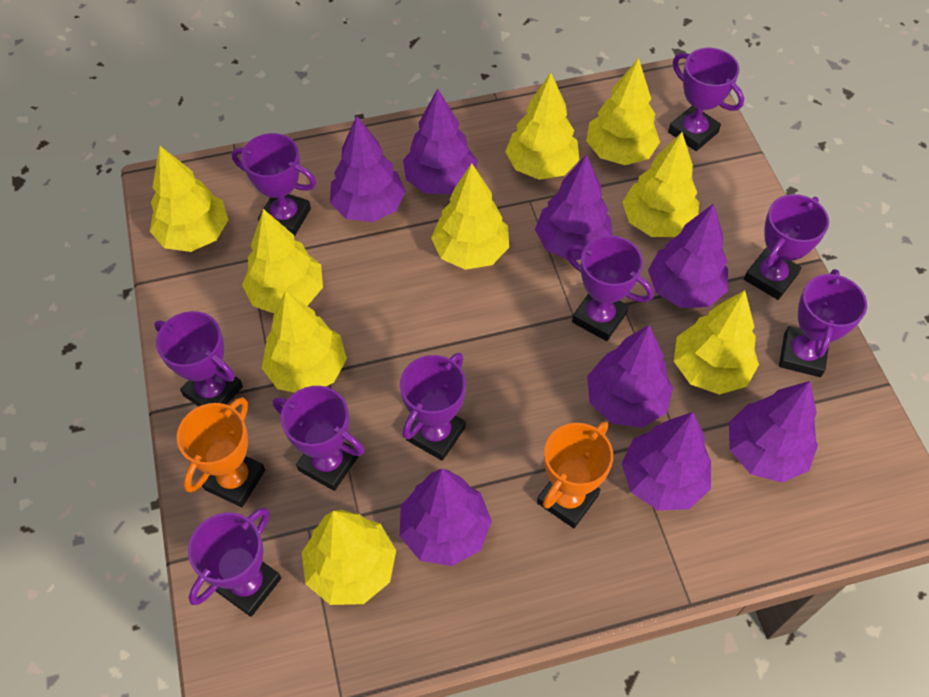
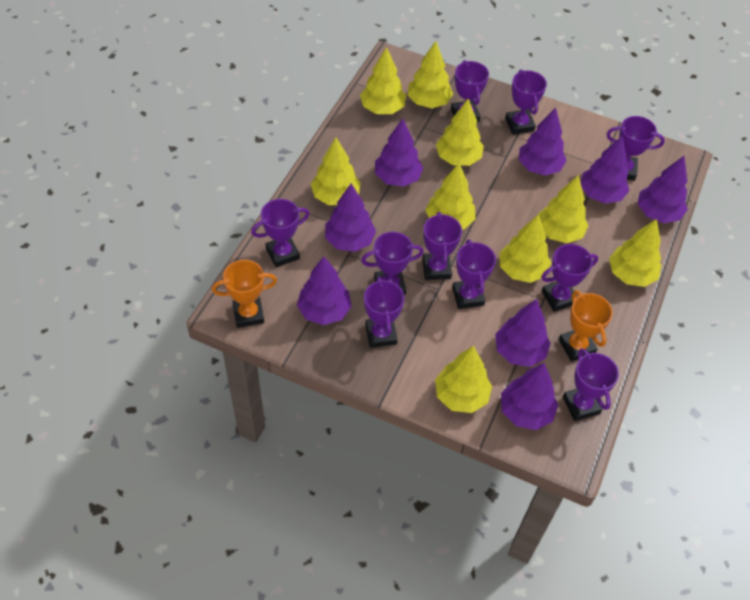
purple trophy: 9 -> 10

